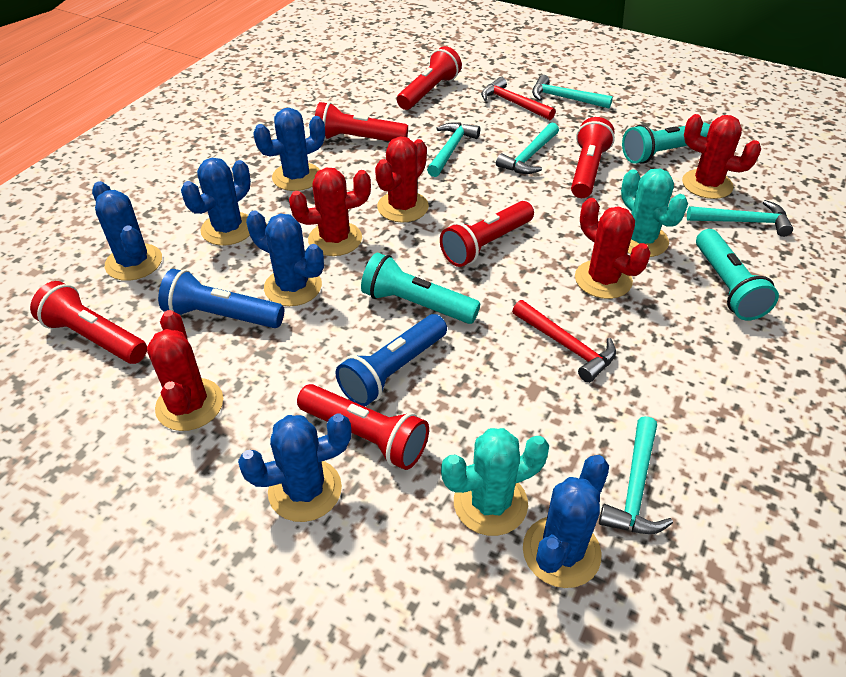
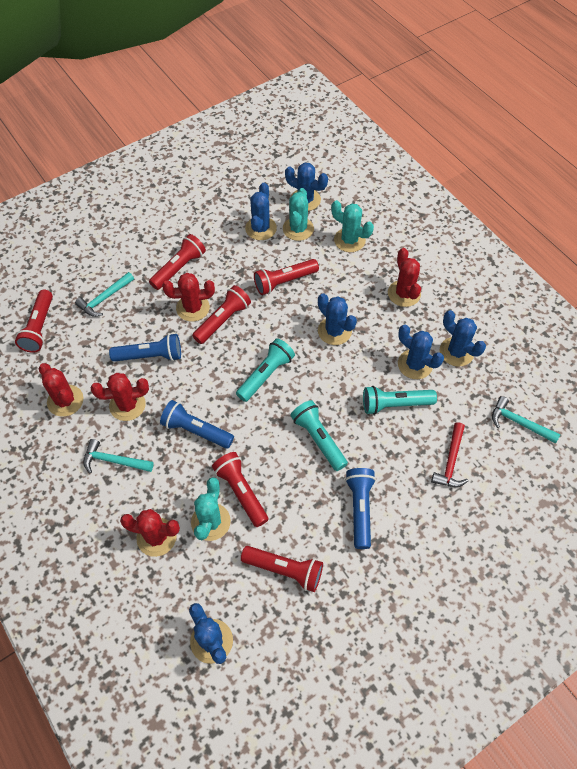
blue flashlight: 2 -> 3
red hammer: 2 -> 1
turquoise cactus: 2 -> 3
turquoise hammer: 5 -> 3

